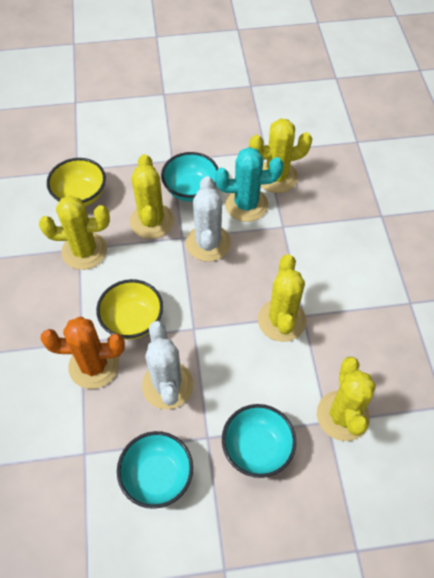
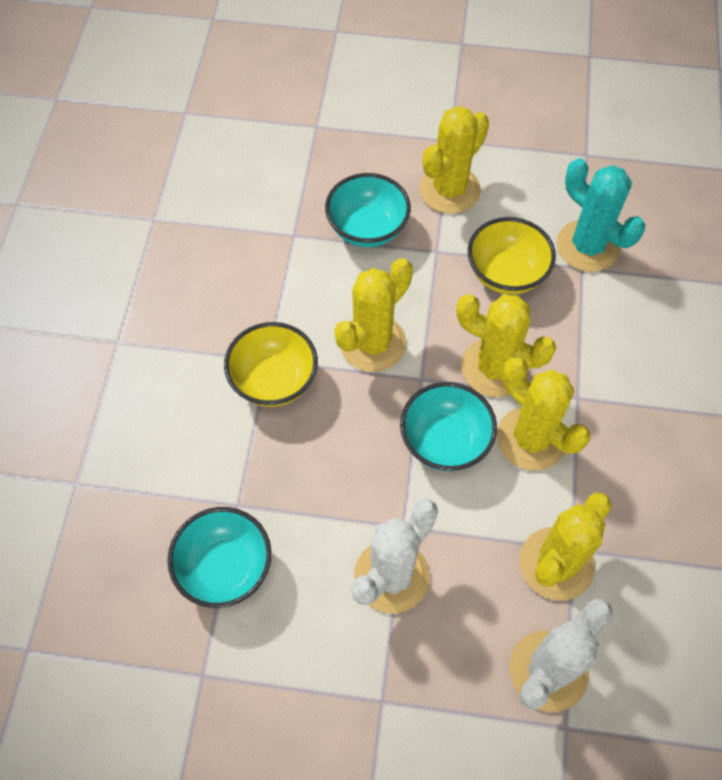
orange cactus: 1 -> 0

